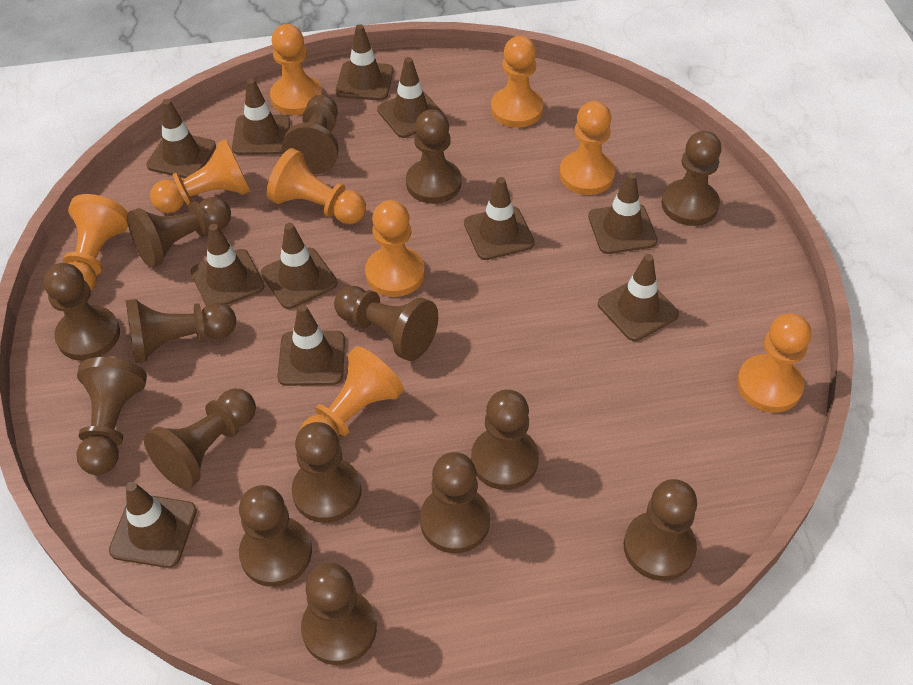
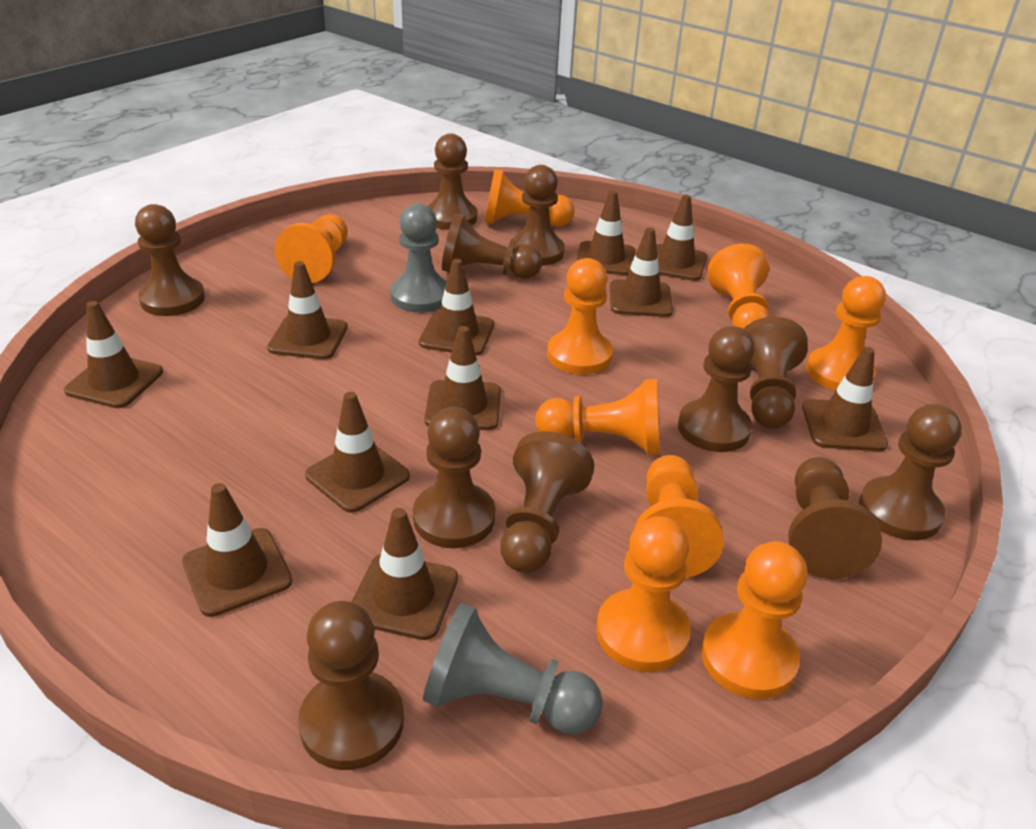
brown pawn: 15 -> 11
grey pawn: 0 -> 2

